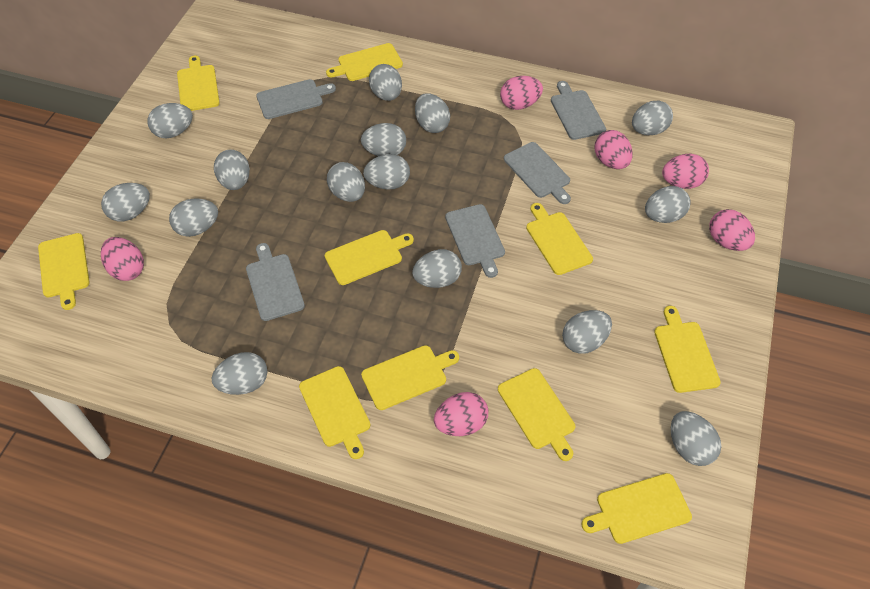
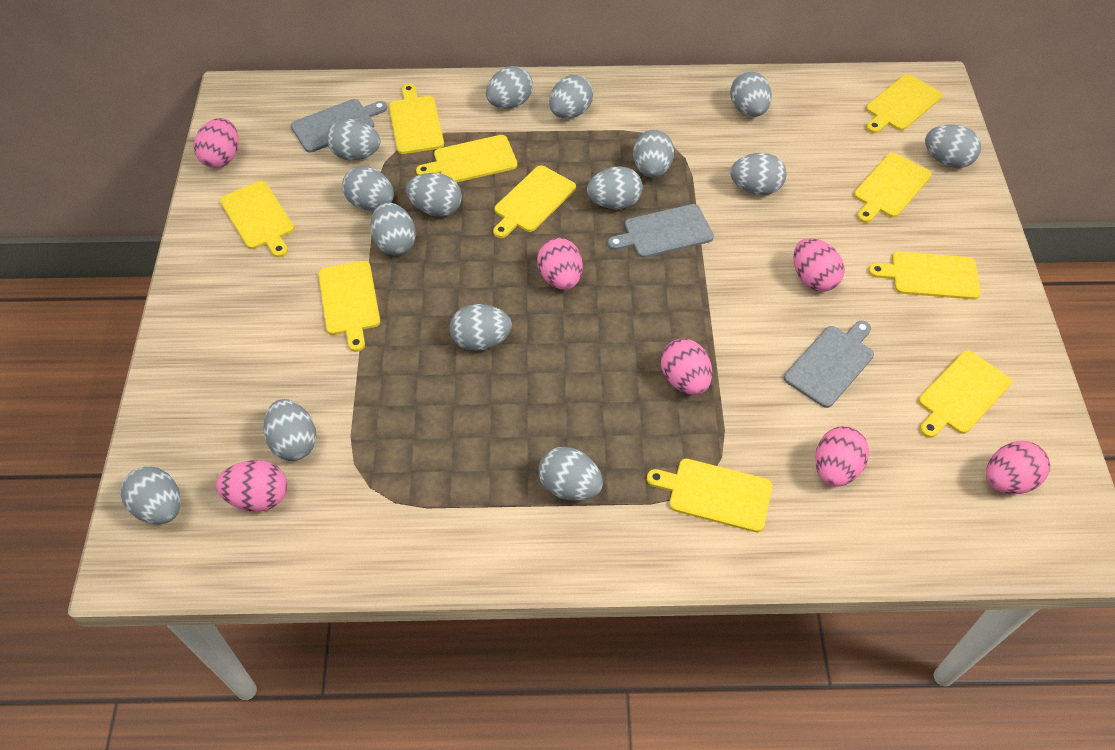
grey cutting board: 5 -> 3
pink egg: 6 -> 7

